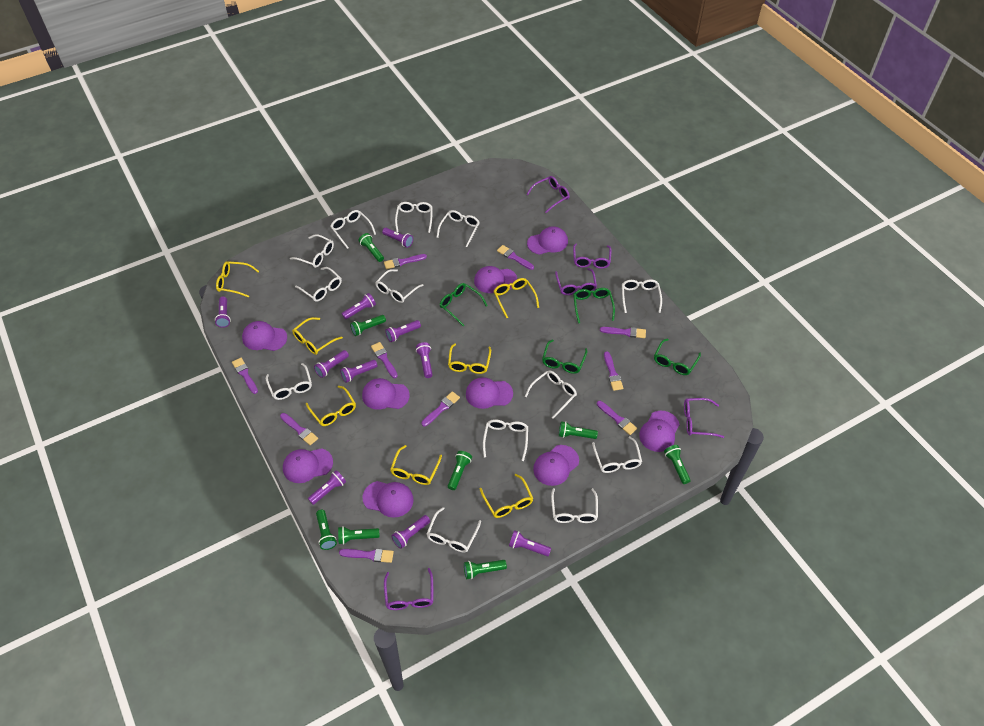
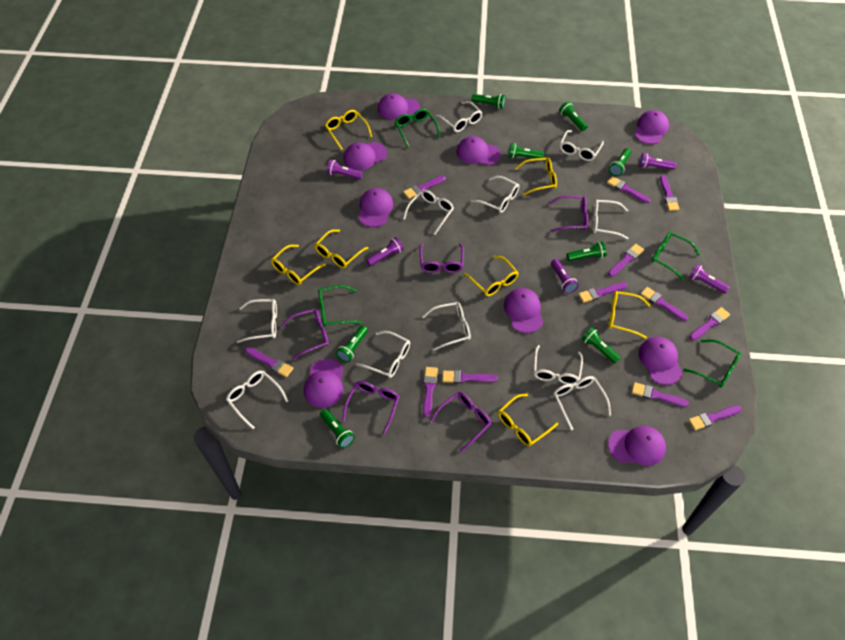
purple brush: 10 -> 12
purple flashlight: 10 -> 5
white glasses: 13 -> 11

